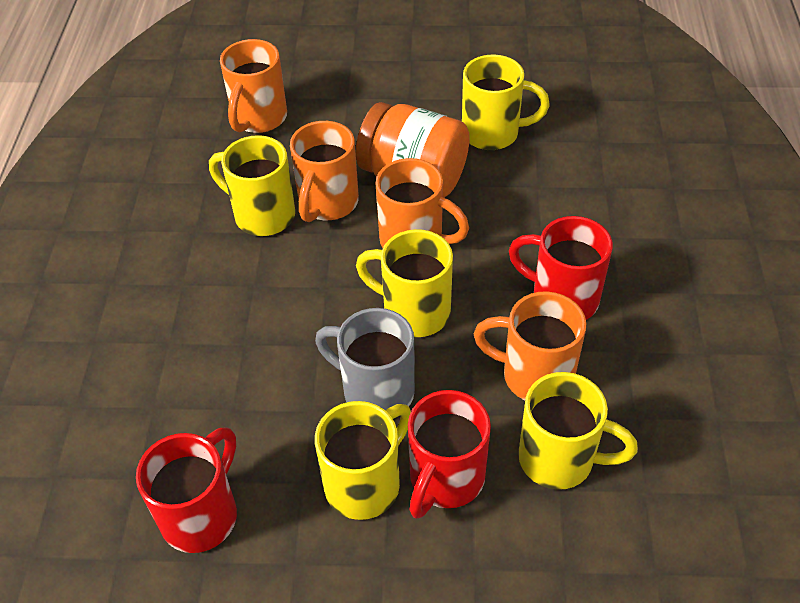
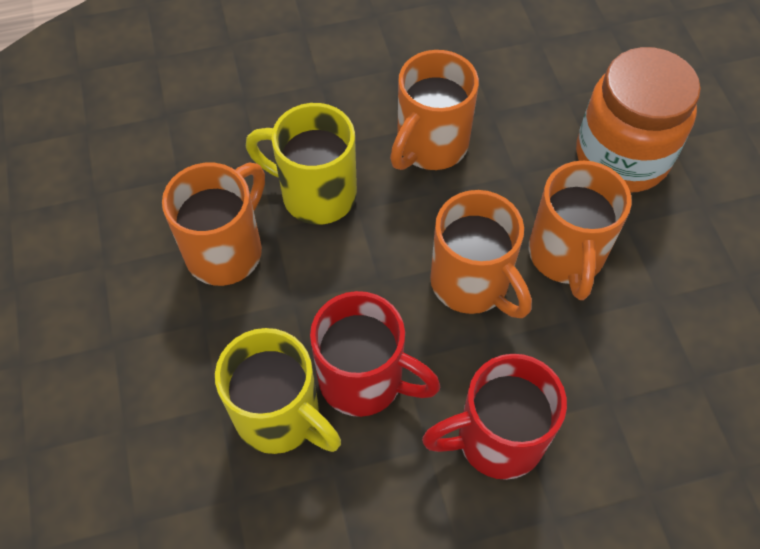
grey mug: 1 -> 0
red mug: 3 -> 2
yellow mug: 5 -> 2

